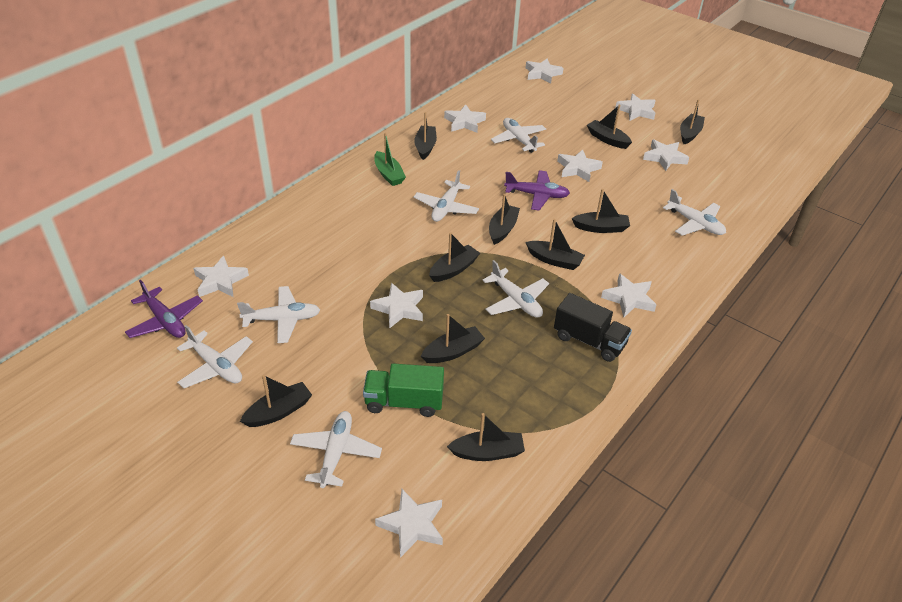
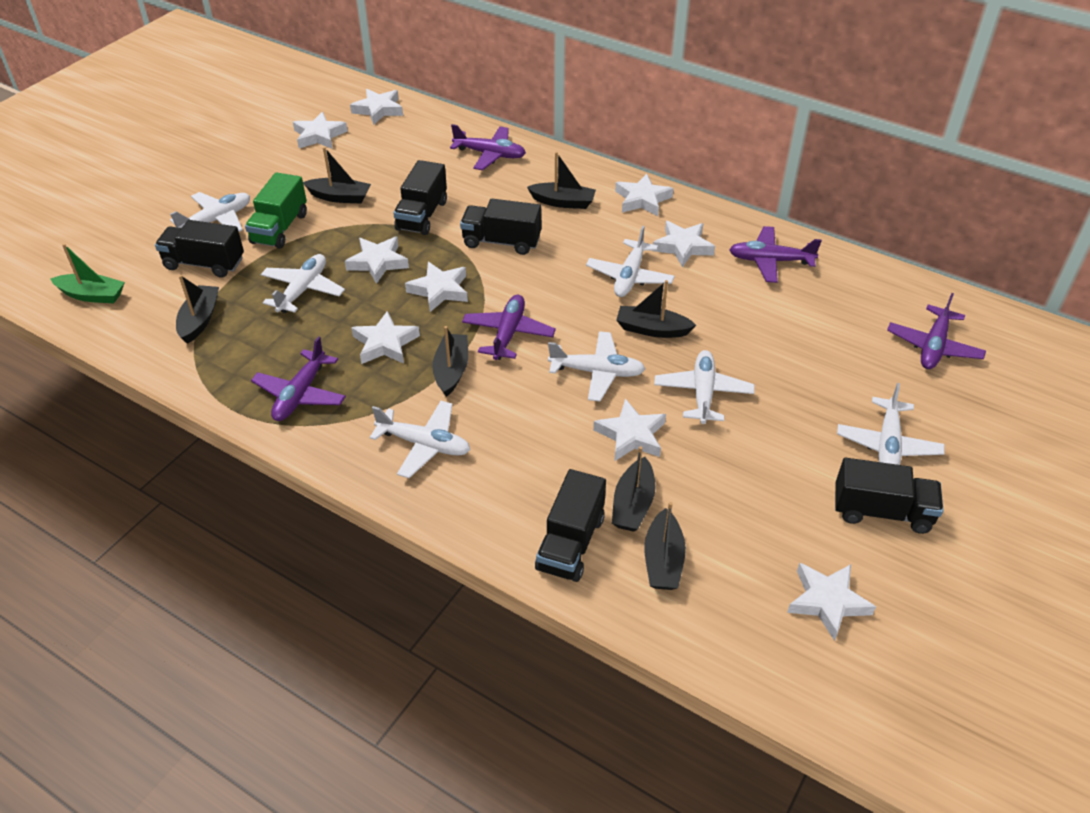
black boat: 10 -> 7
black truck: 1 -> 5
purple plane: 2 -> 5

